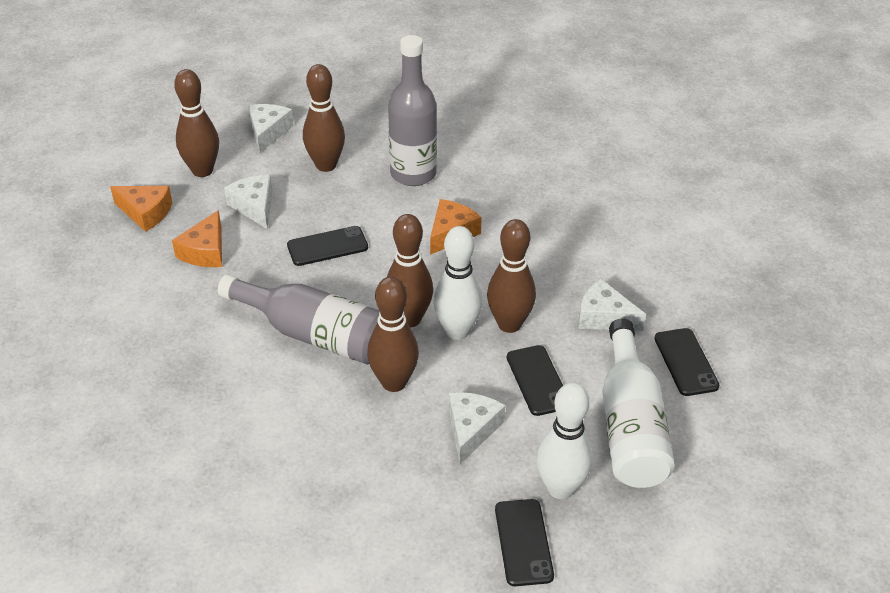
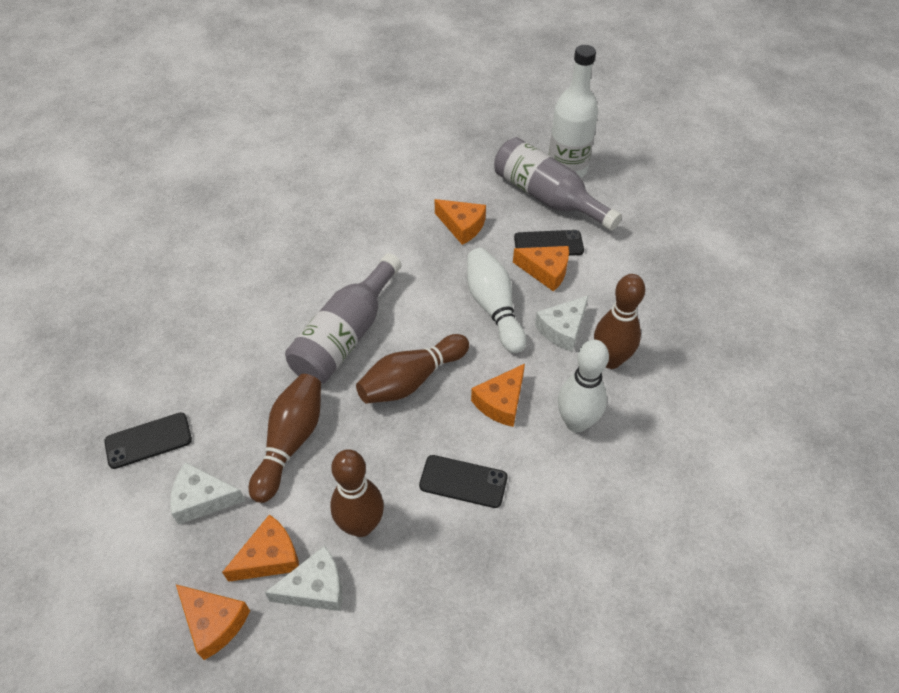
black phone: 4 -> 3
brown bowling pin: 5 -> 4
orange cheese: 3 -> 5
white cheese: 4 -> 3

